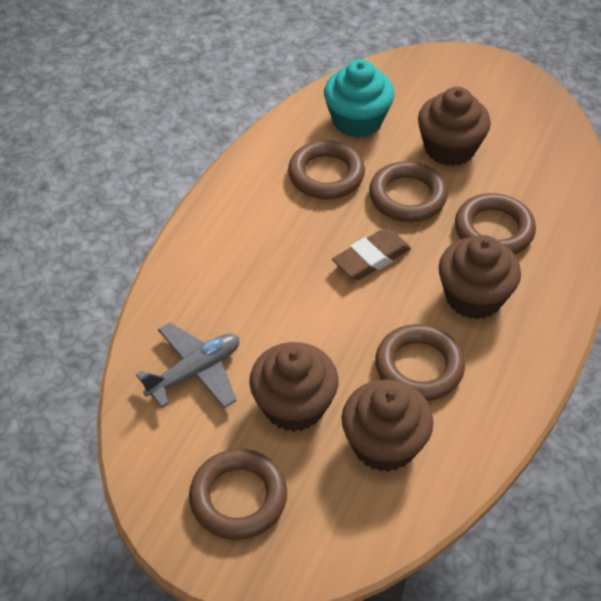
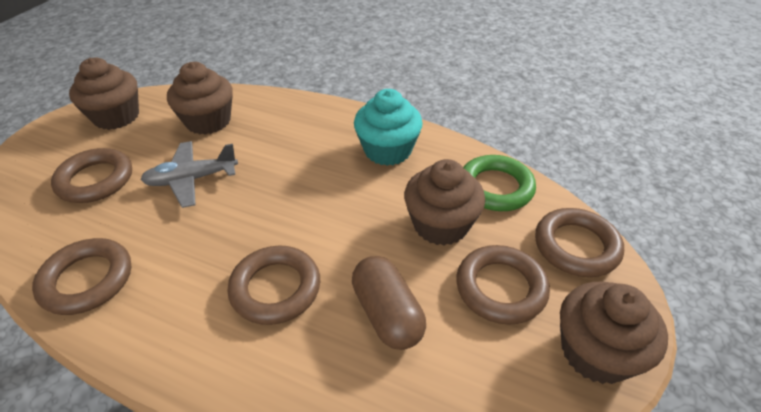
brown capsule: 0 -> 1
brown eraser: 1 -> 0
green ring: 0 -> 1

